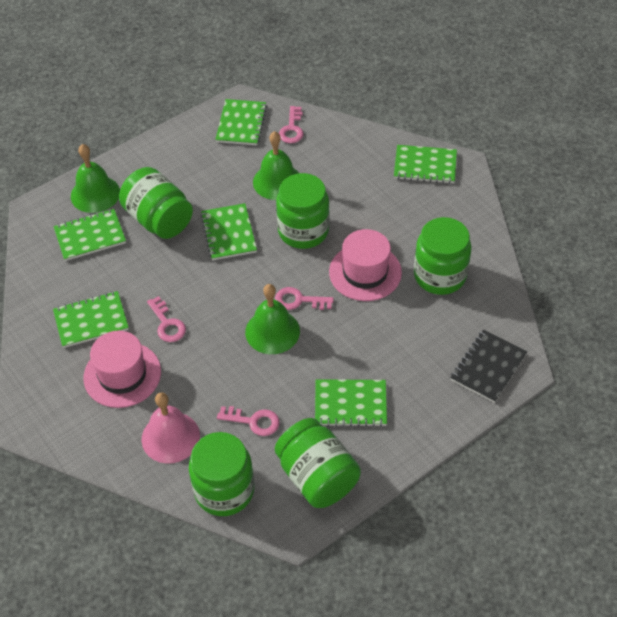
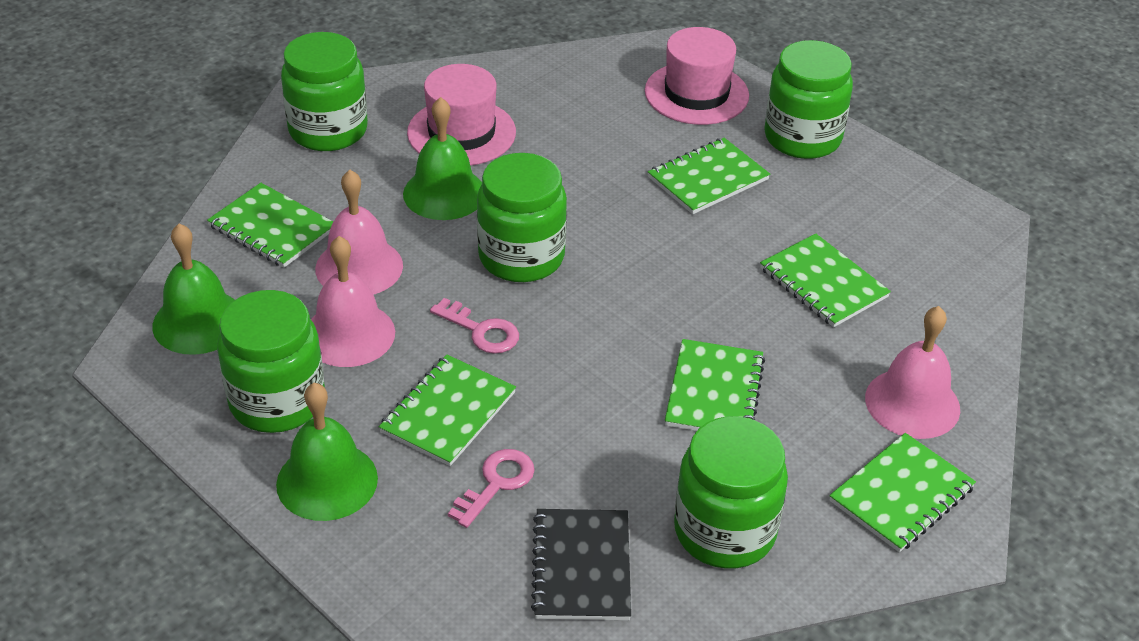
pink bell: 1 -> 3
pink key: 4 -> 2

